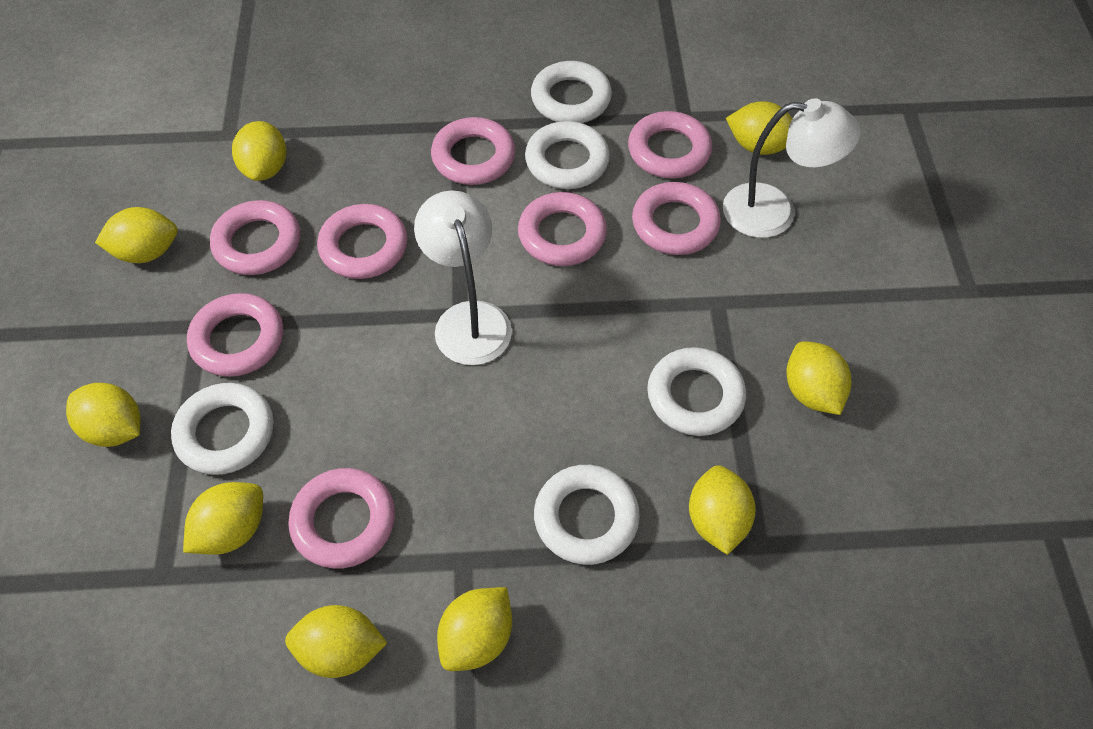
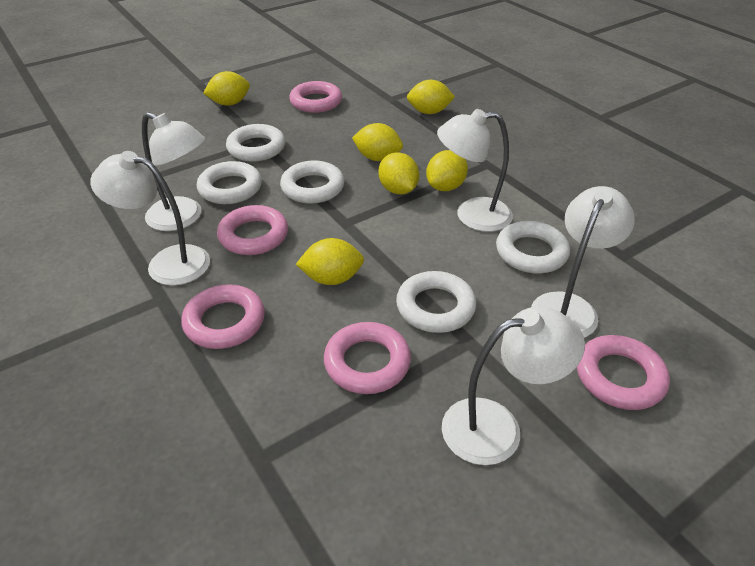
pink ring: 8 -> 5
white lamp: 2 -> 5
yellow lemon: 9 -> 6

